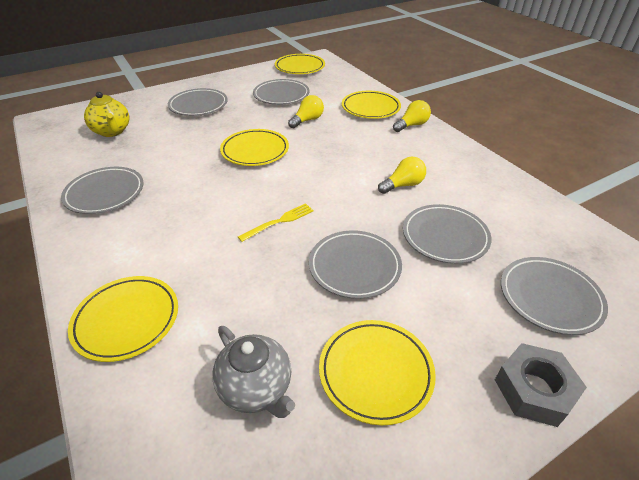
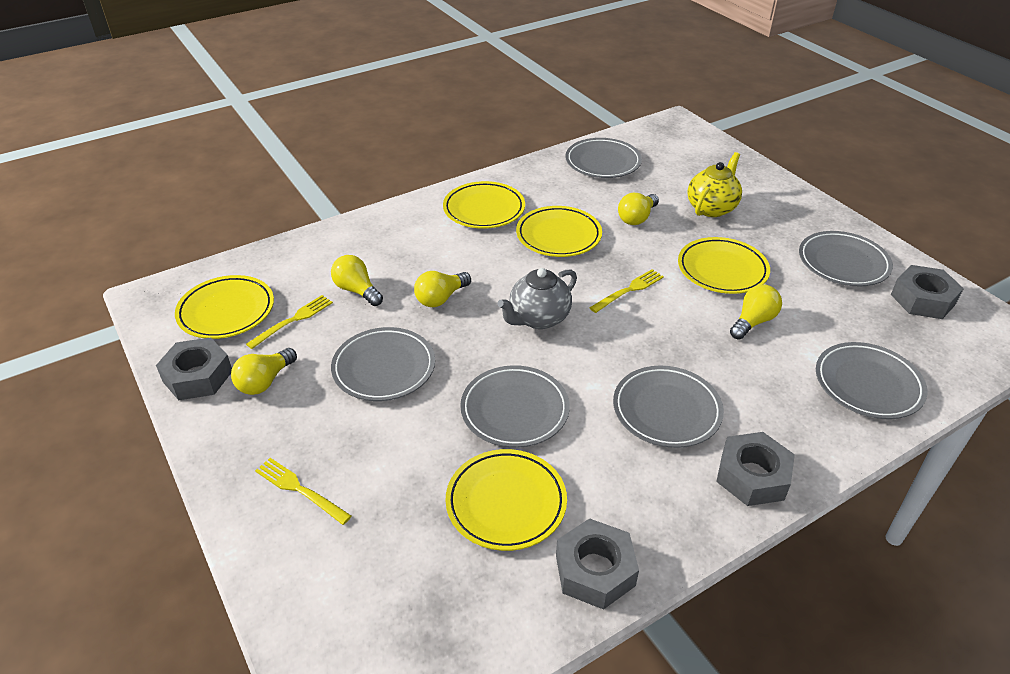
grey nut: 1 -> 4
yellow fork: 1 -> 3
yellow light bulb: 3 -> 5

